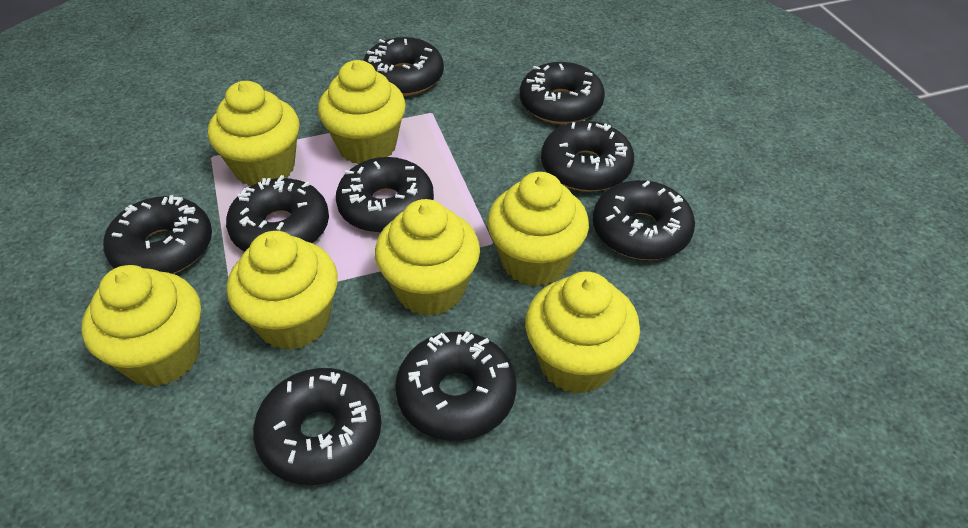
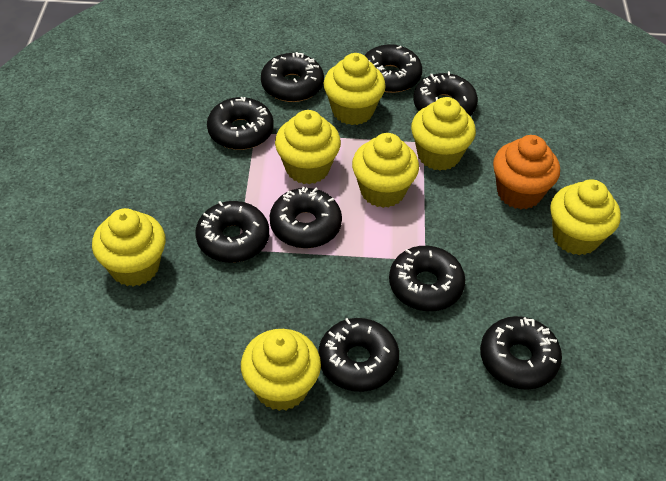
orange cupcake: 0 -> 1

